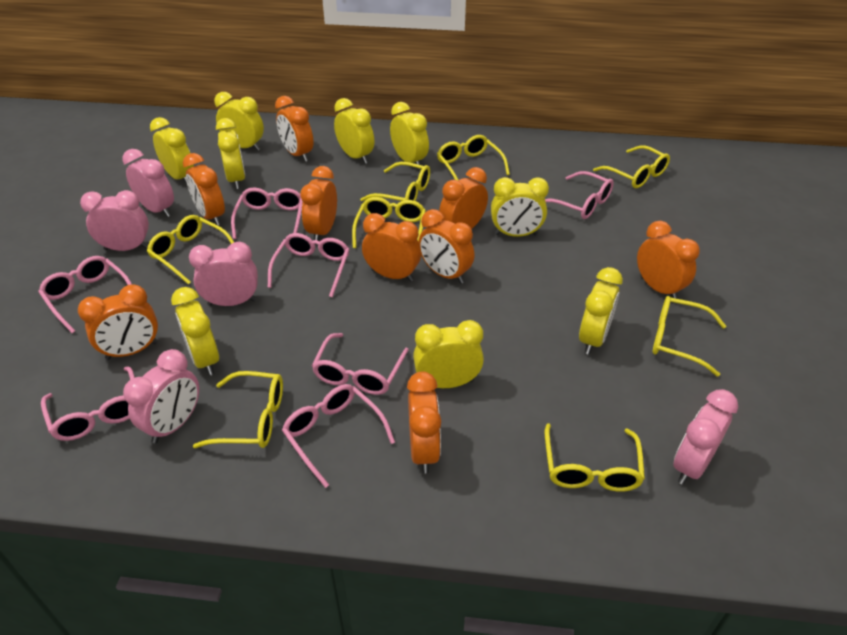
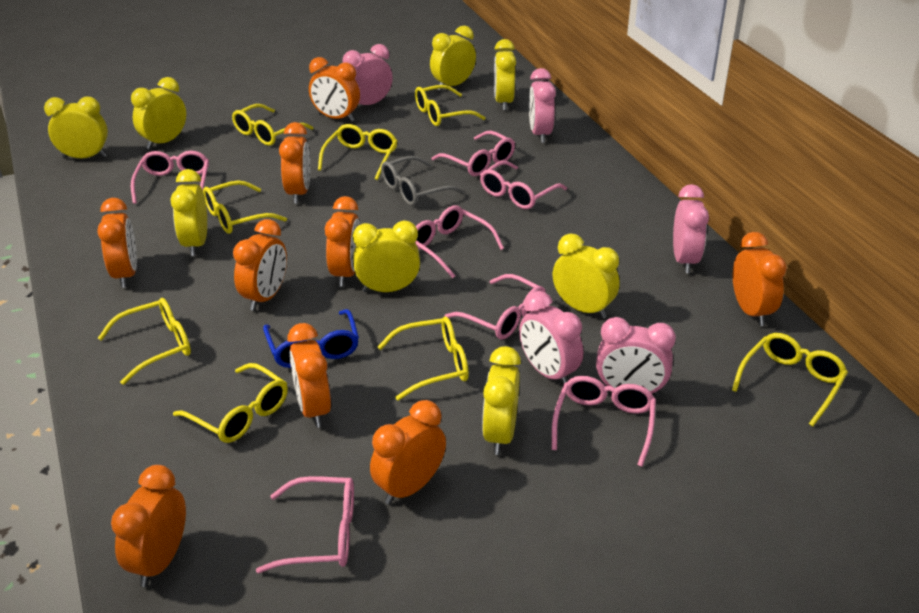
blue glasses: 0 -> 1
grey glasses: 0 -> 1
yellow clock: 9 -> 8

